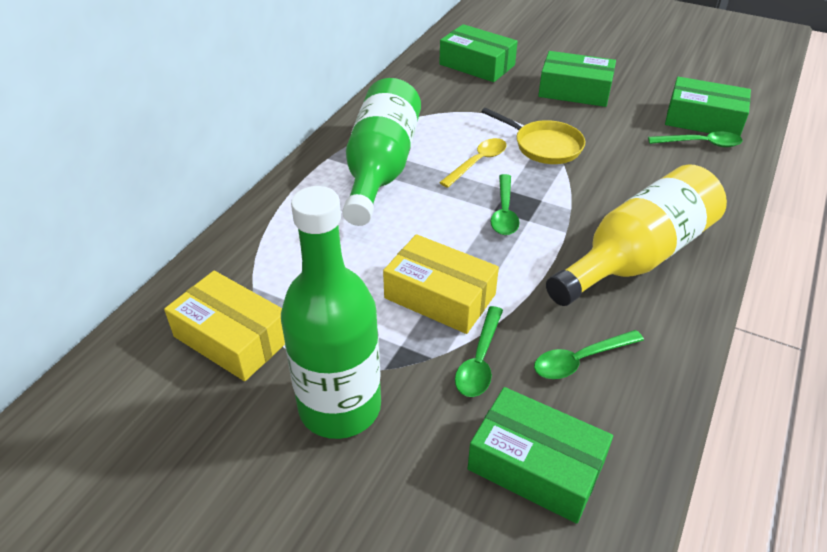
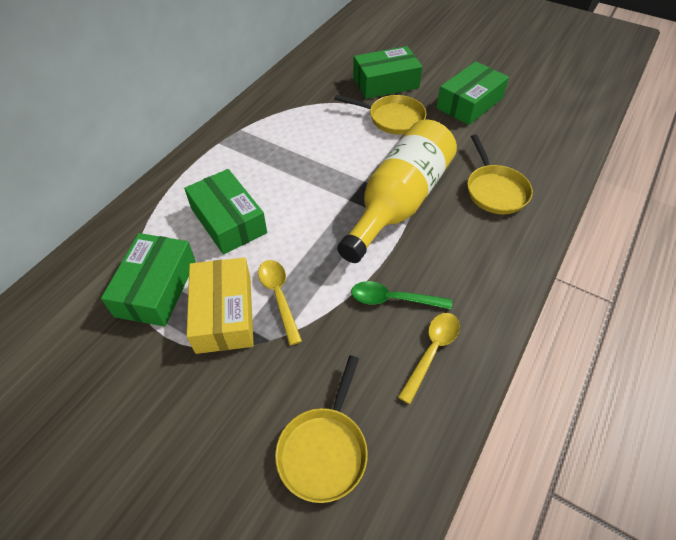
green bottle: 2 -> 0
green spoon: 4 -> 1
yellow box: 2 -> 1
yellow pan: 1 -> 3
yellow spoon: 1 -> 2

